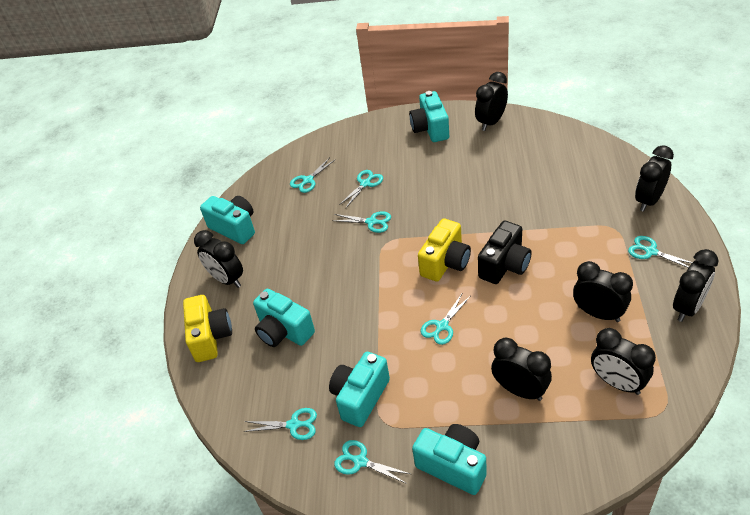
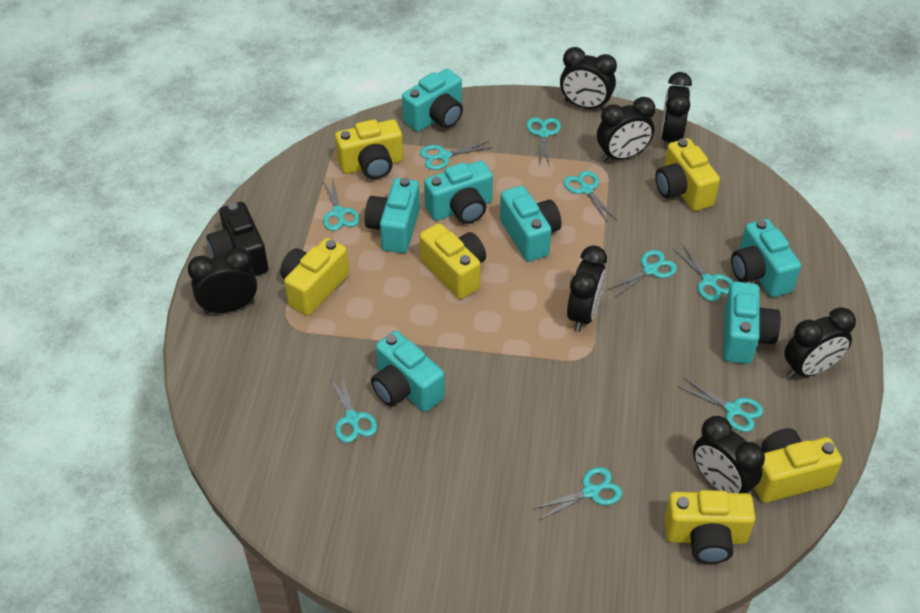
turquoise camera: 5 -> 7
turquoise scissors: 7 -> 9
yellow camera: 2 -> 6

